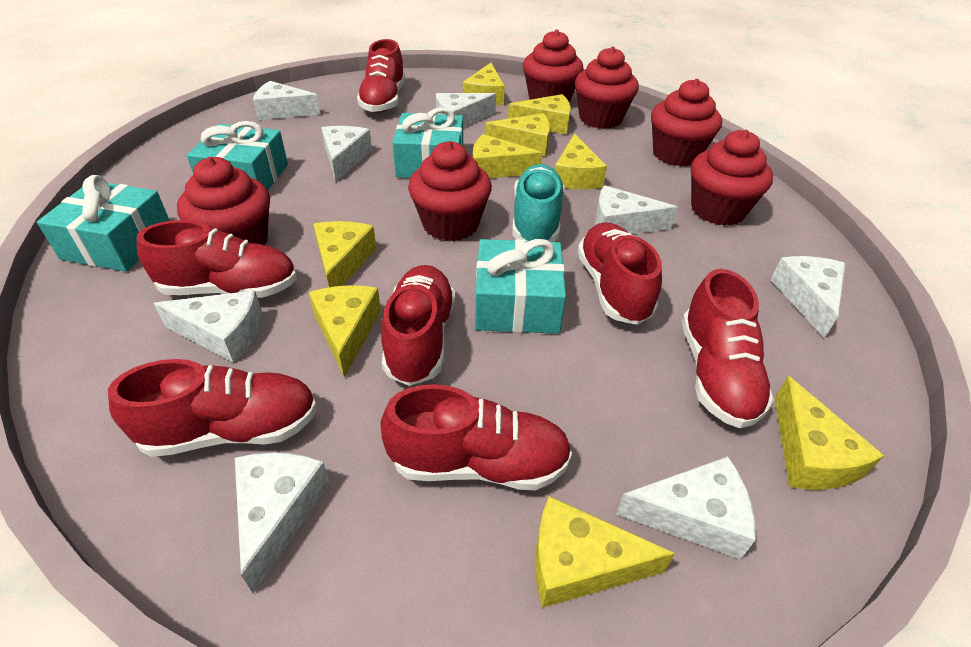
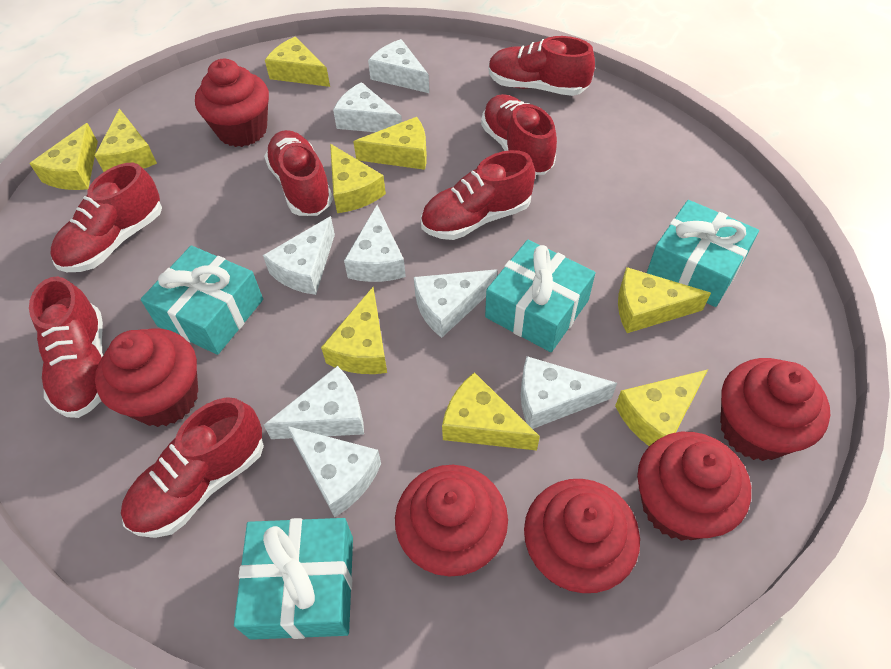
turquoise shoe: 1 -> 0

